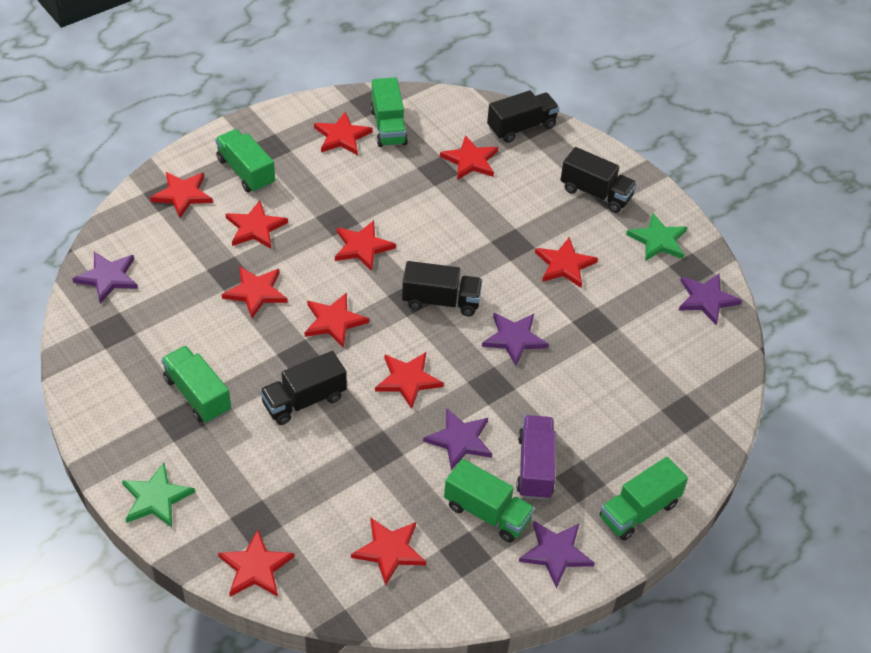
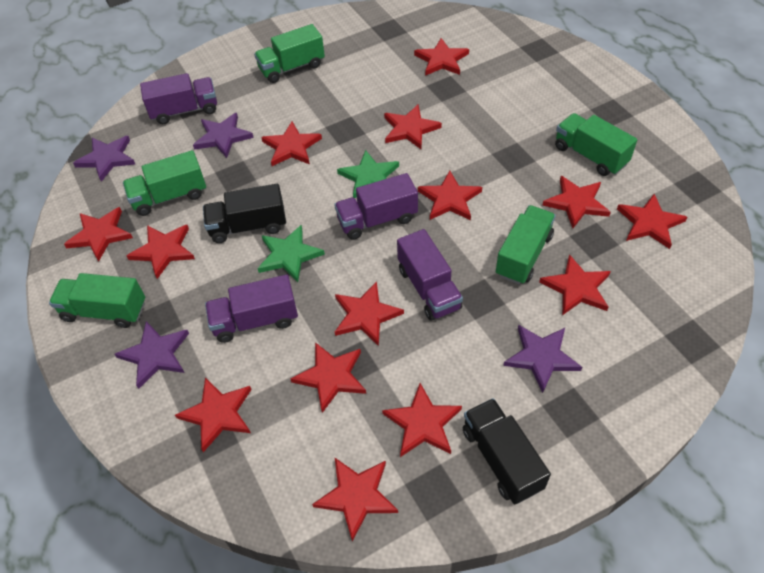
black truck: 4 -> 2
purple star: 5 -> 4
purple truck: 1 -> 4
red star: 11 -> 14

